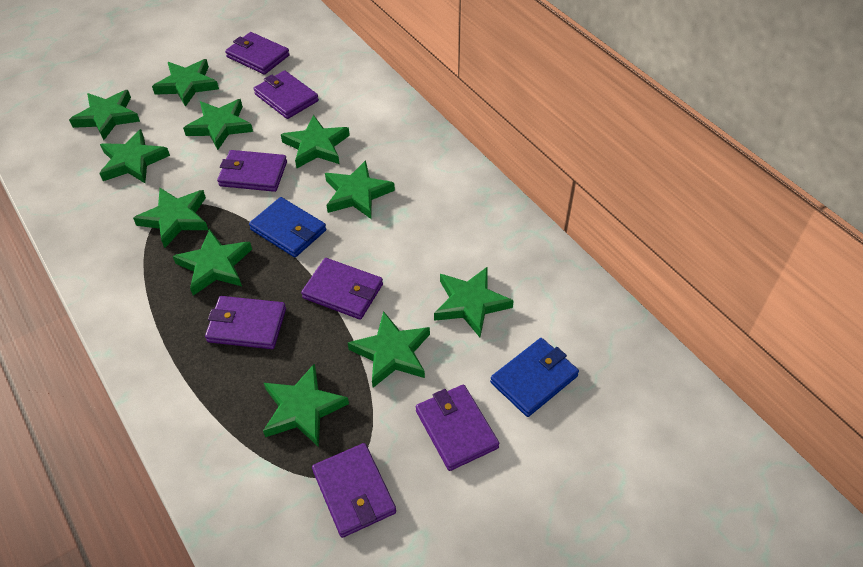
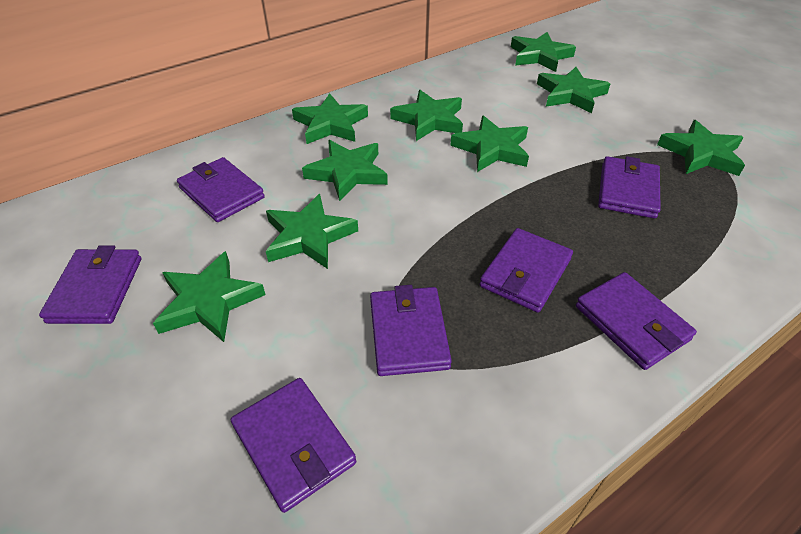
blue wallet: 2 -> 0
green star: 11 -> 9

